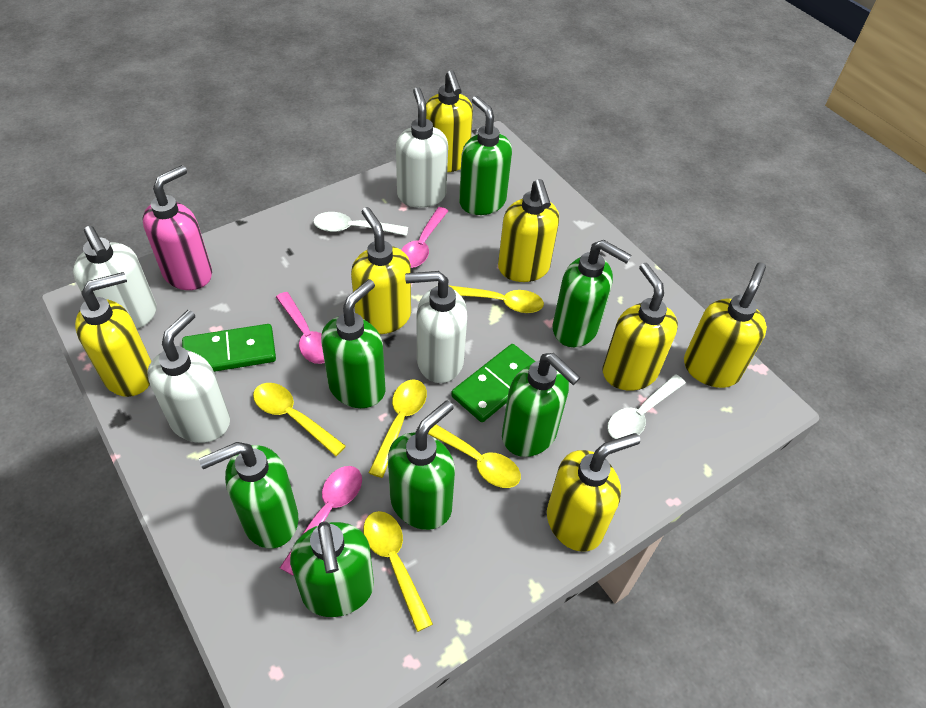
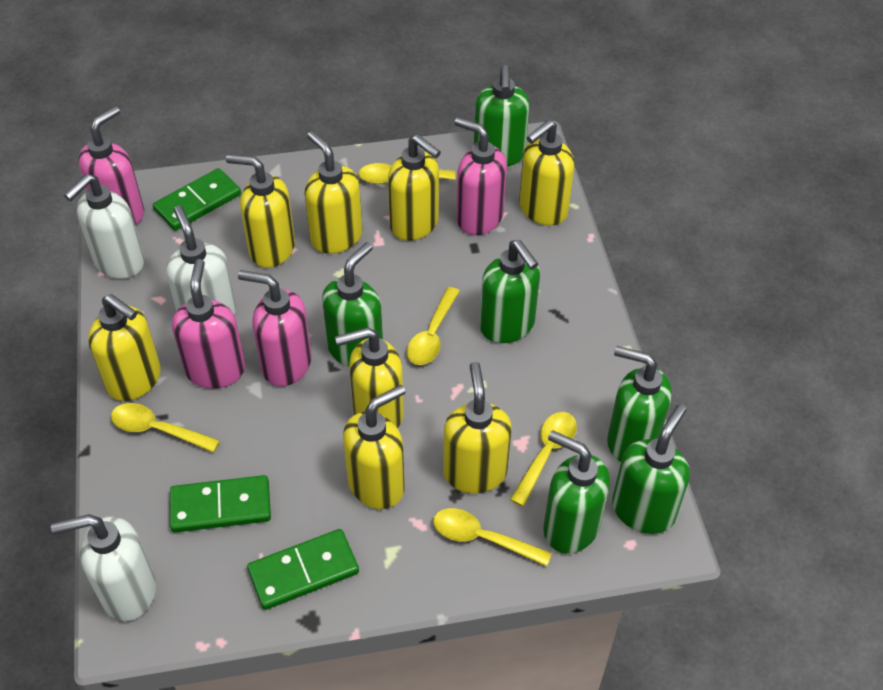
green domino: 2 -> 3
green soap dispenser: 7 -> 6
pink soap dispenser: 1 -> 4
pink spoon: 3 -> 0
white soap dispenser: 4 -> 3
white spoon: 2 -> 0
yellow soap dispenser: 7 -> 8

